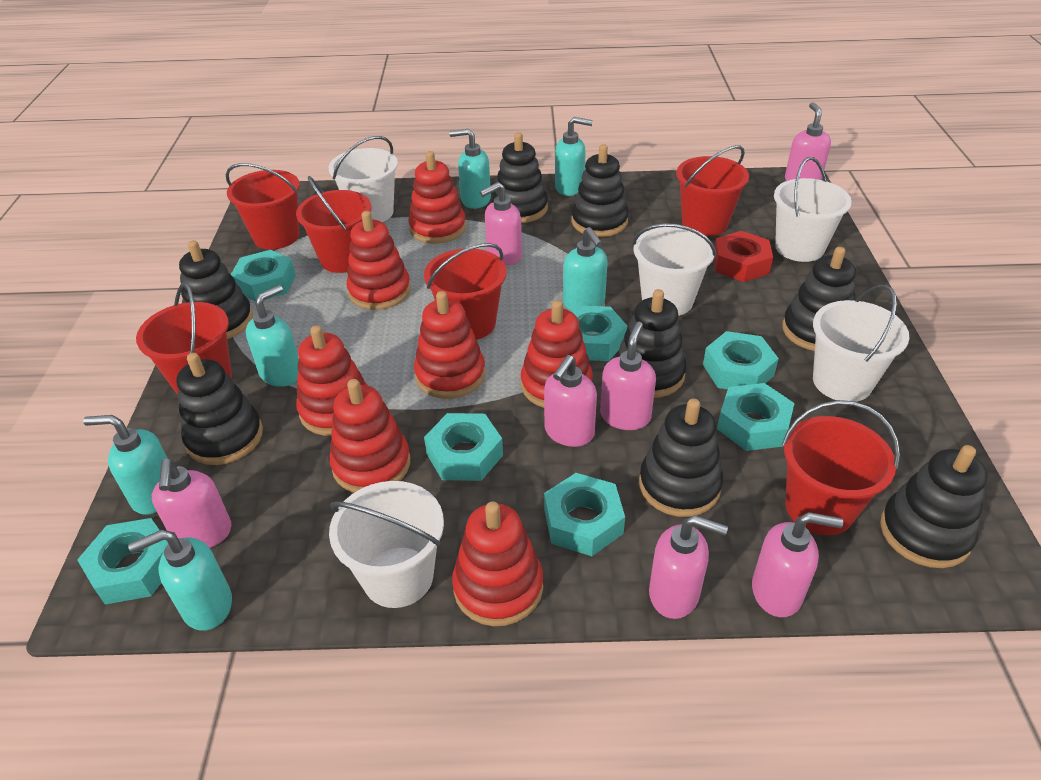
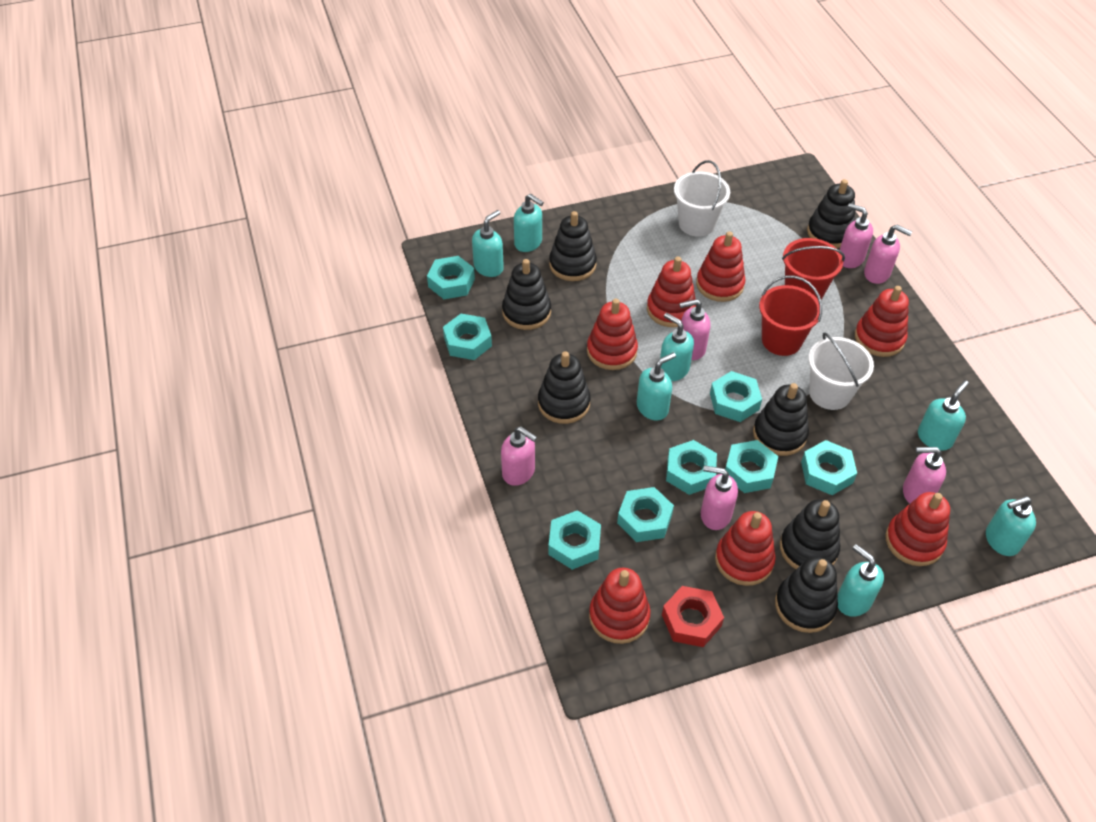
black stacking toy: 8 -> 7
pink soap dispenser: 7 -> 6
red bucket: 6 -> 2
turquoise nut: 7 -> 8
turquoise soap dispenser: 6 -> 7
white bucket: 5 -> 2

